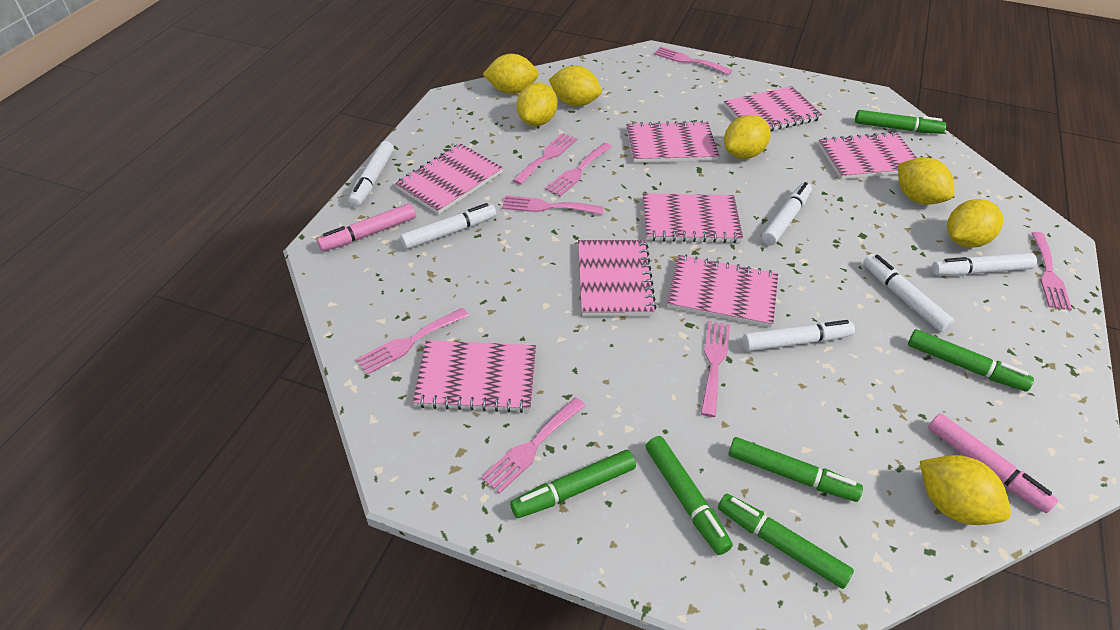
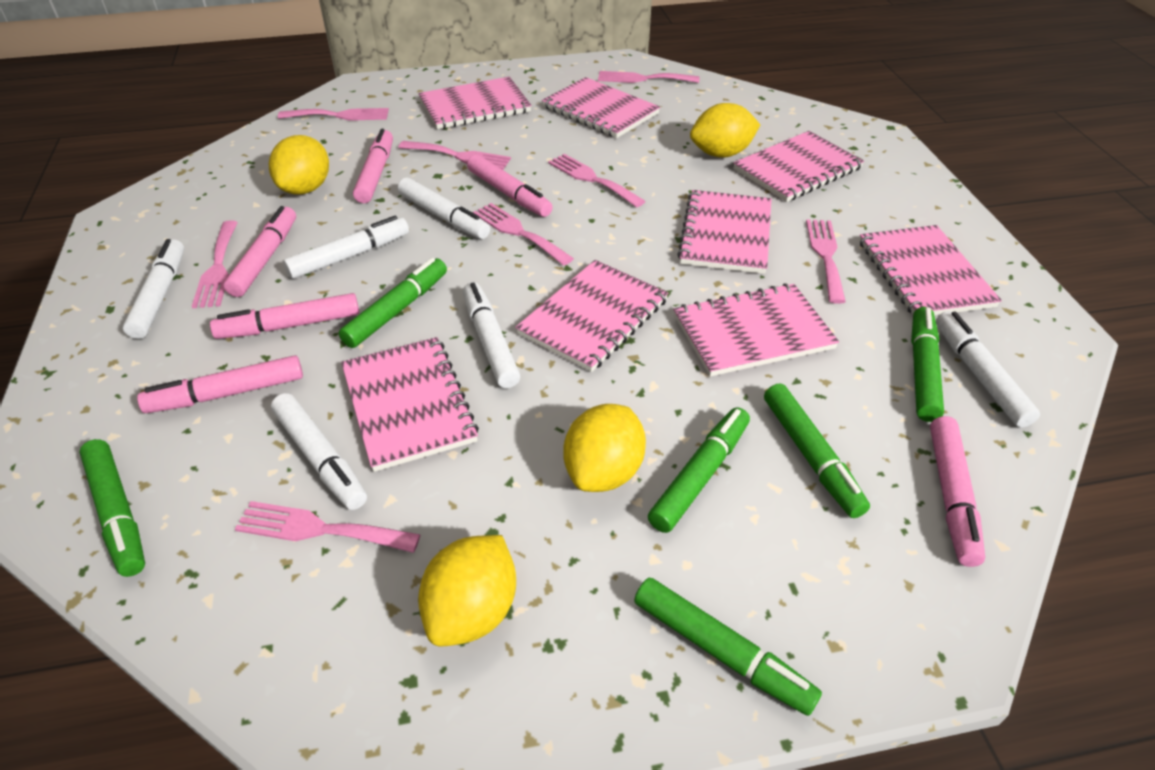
pink marker: 2 -> 6
yellow lemon: 7 -> 4

